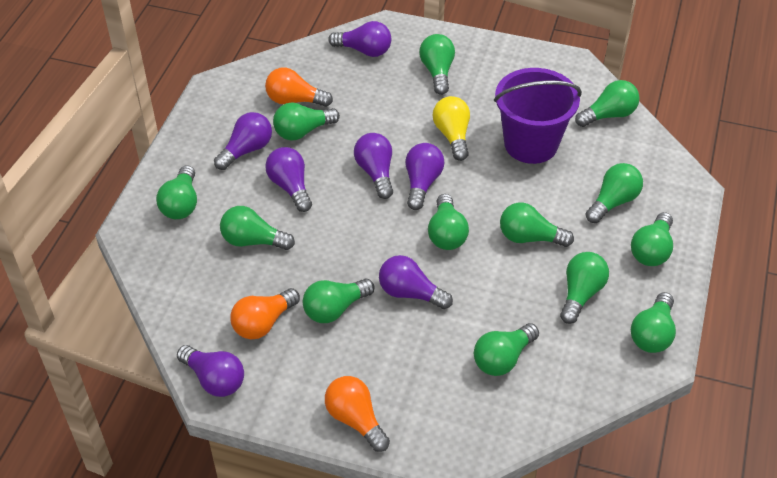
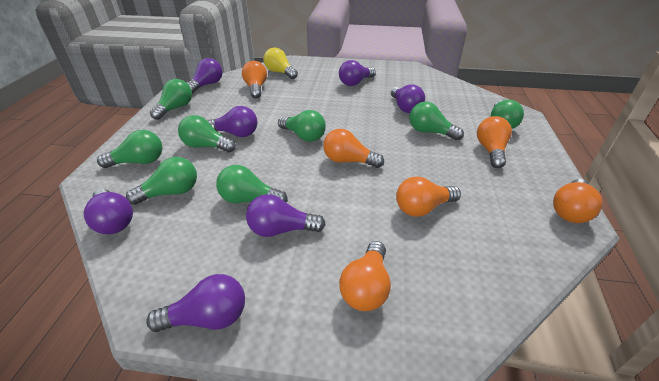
green light bulb: 13 -> 8
orange light bulb: 3 -> 6
purple bucket: 1 -> 0

